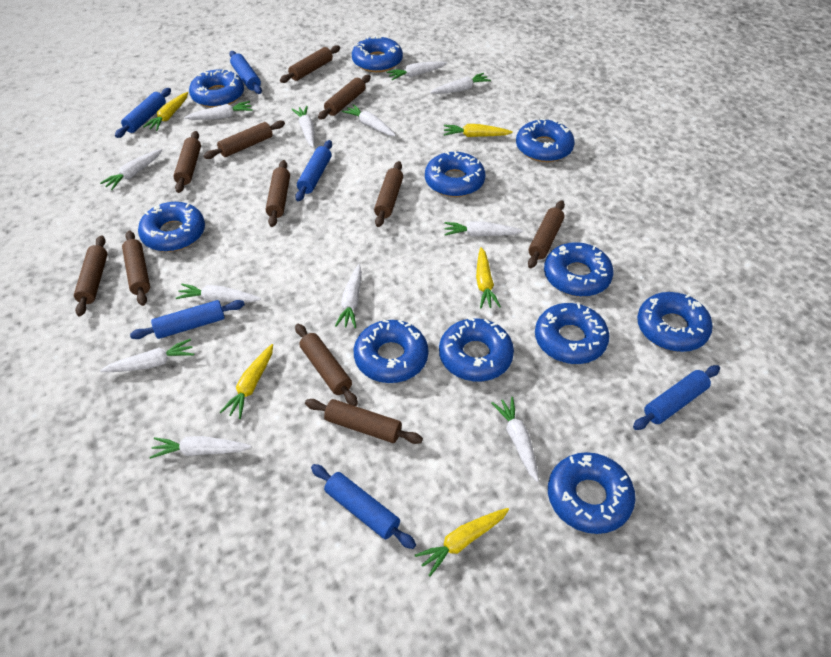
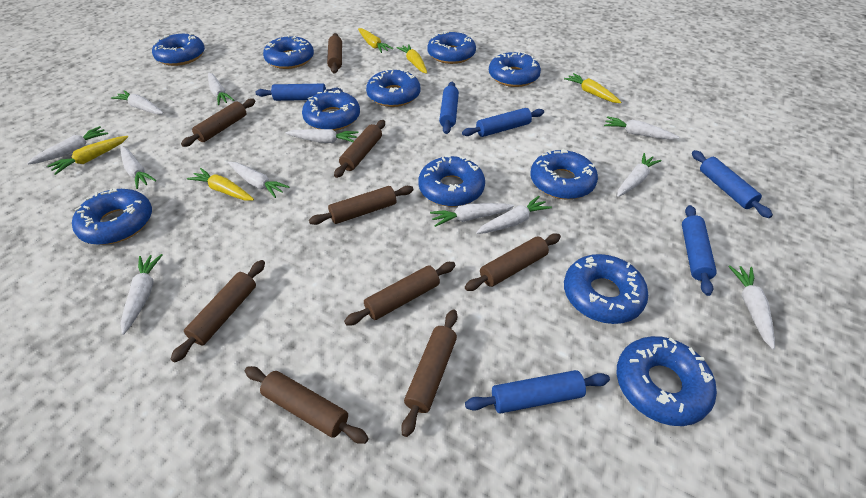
brown rolling pin: 11 -> 9

